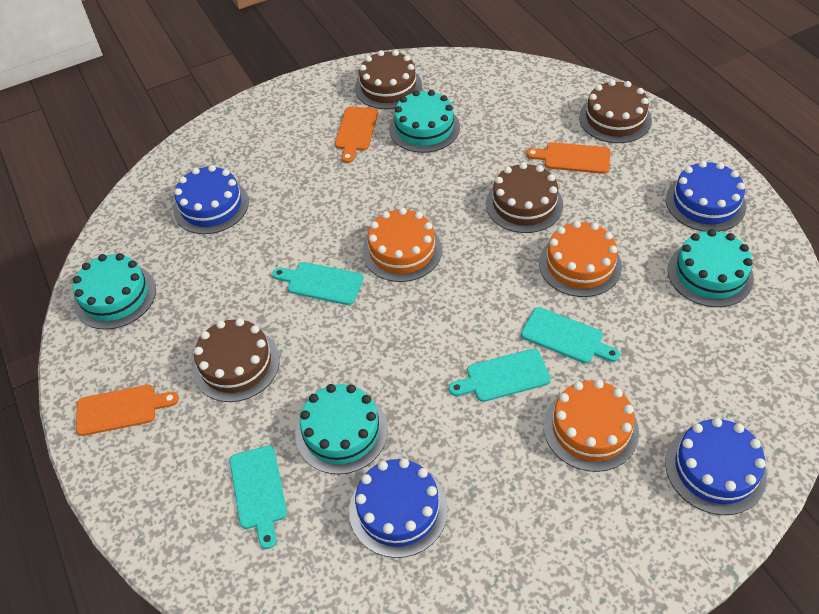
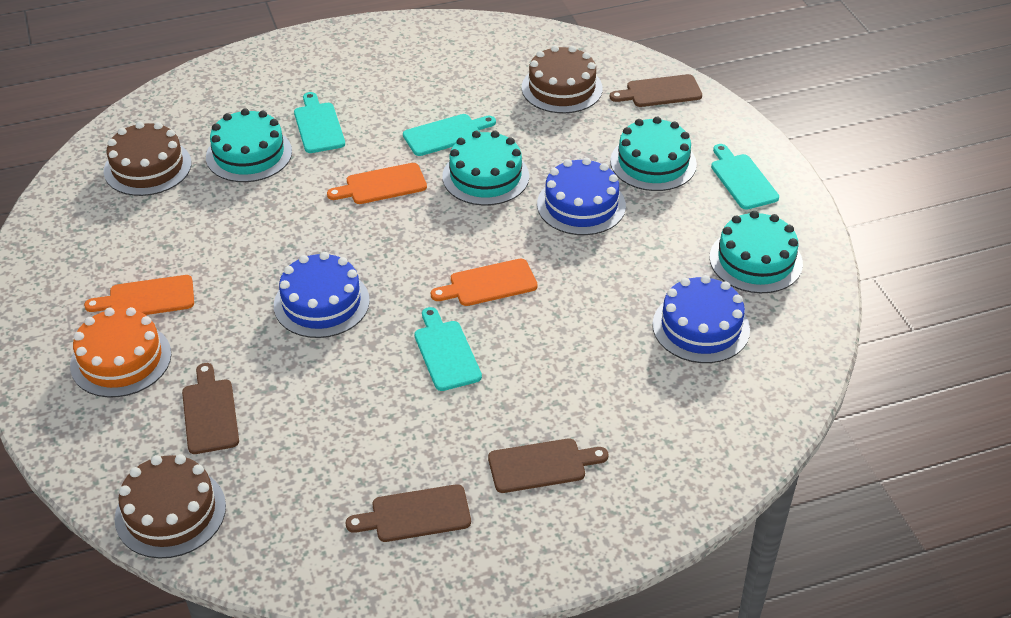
blue cake: 4 -> 3
brown cake: 4 -> 3
brown cutting board: 0 -> 4
orange cake: 3 -> 1

